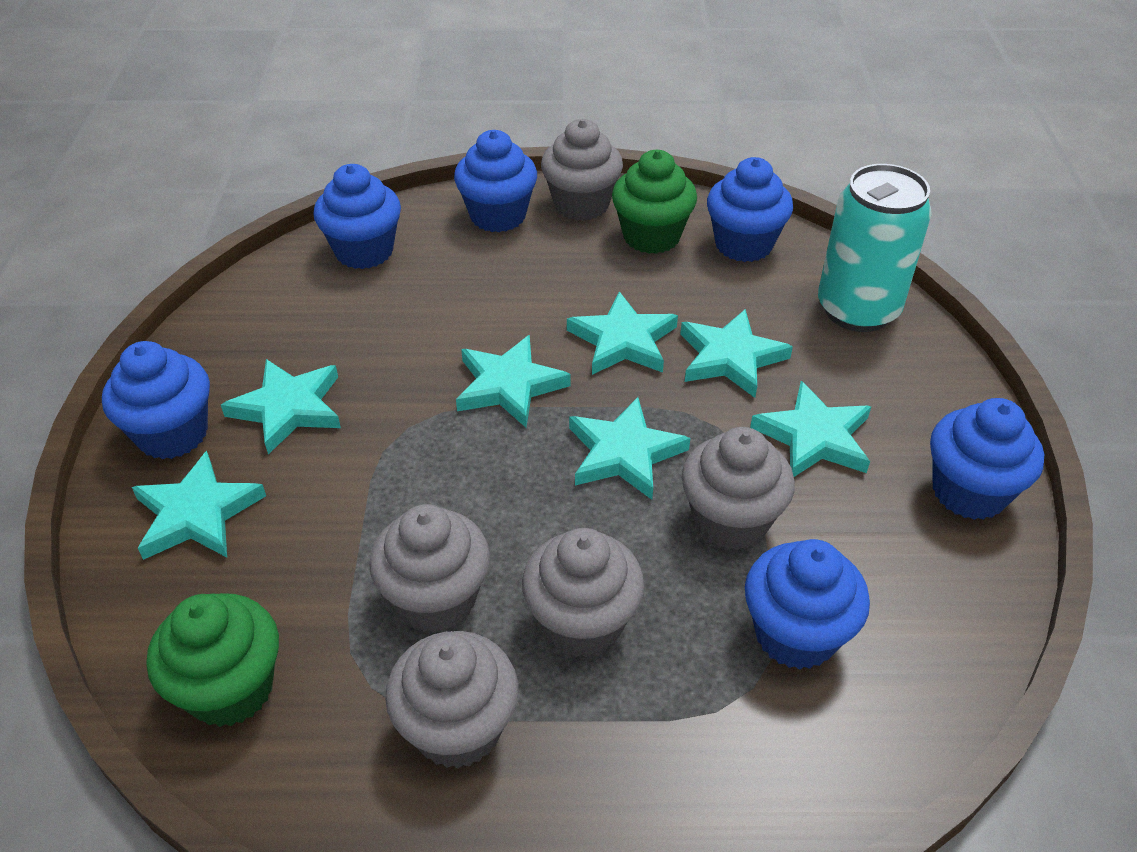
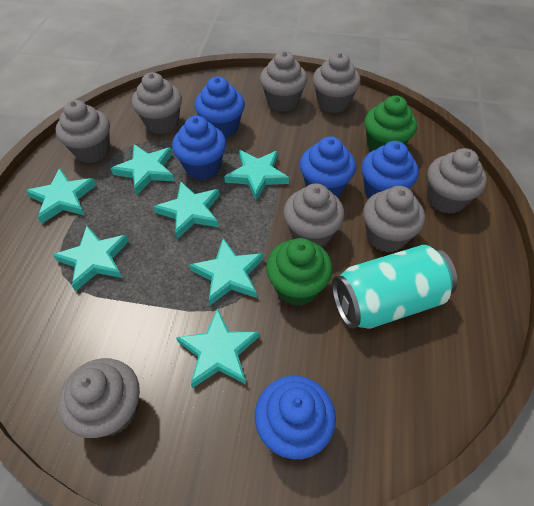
blue cupcake: 6 -> 5
grey cupcake: 5 -> 8

